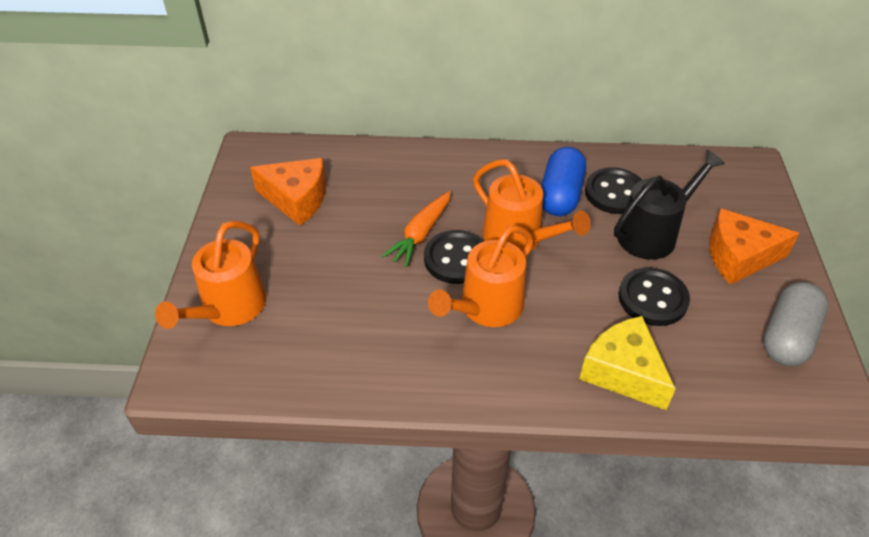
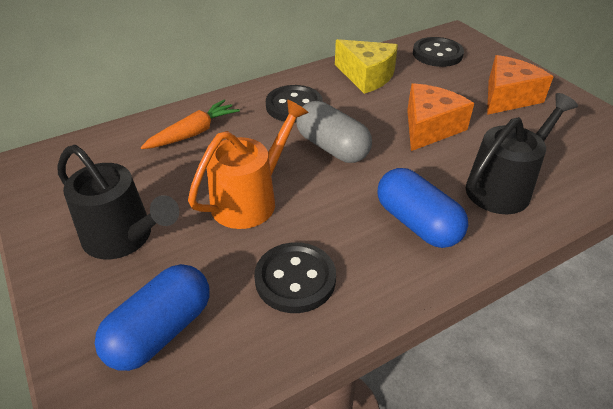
black watering can: 1 -> 2
blue capsule: 1 -> 2
orange watering can: 3 -> 1

